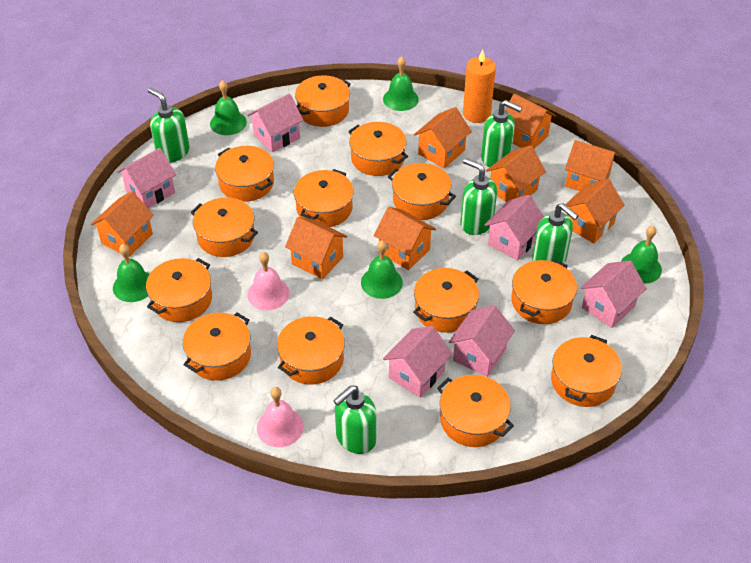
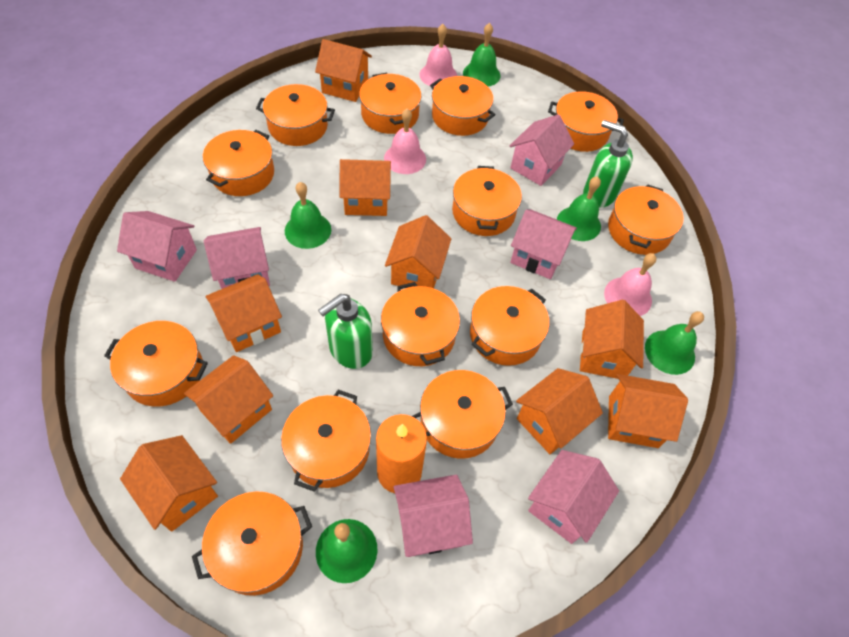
green soap dispenser: 5 -> 2
orange house: 8 -> 9
pink bell: 2 -> 3

